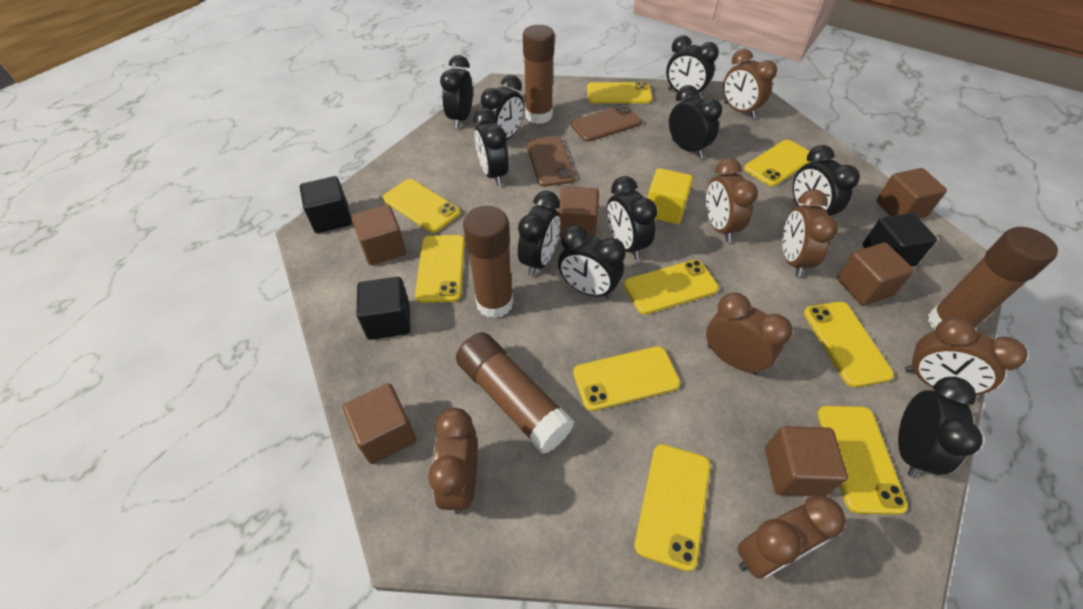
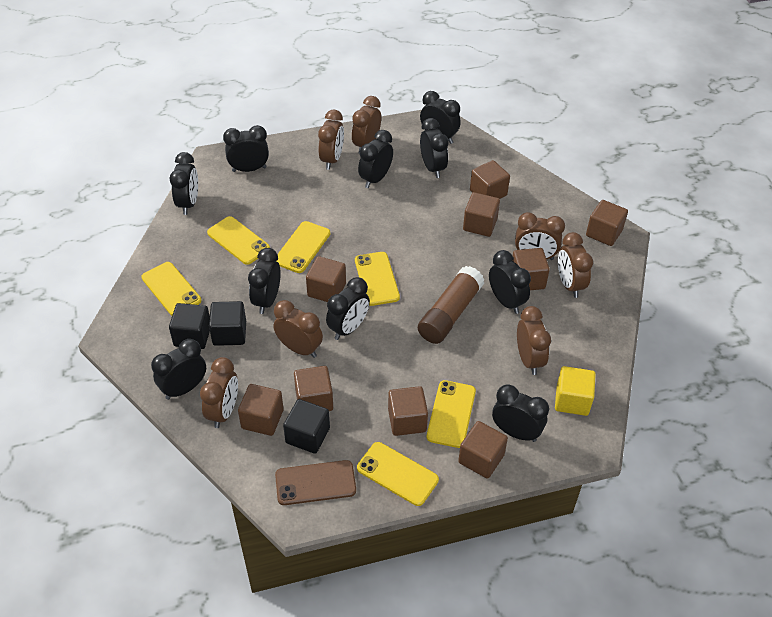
brown cube: 6 -> 9
brown glue stick: 4 -> 1
brown phone: 2 -> 1
yellow phone: 9 -> 6

